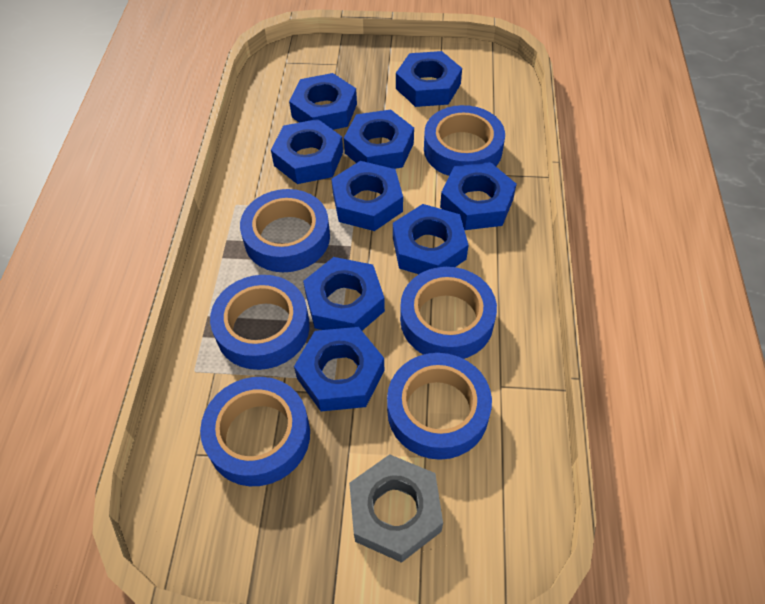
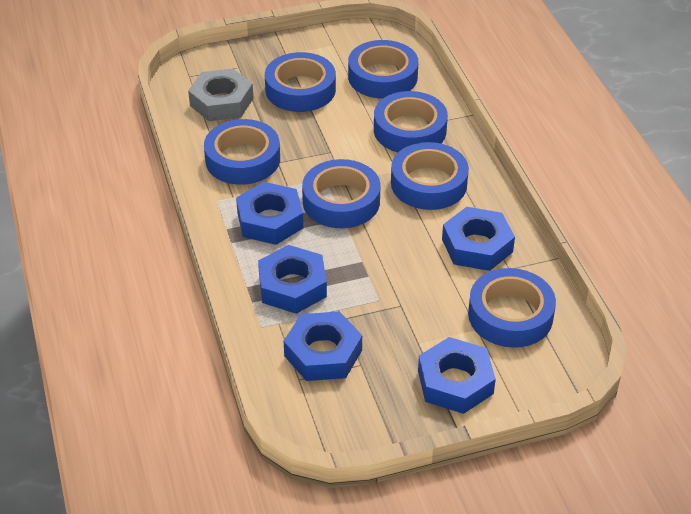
blue nut: 9 -> 5
blue tape: 6 -> 7

